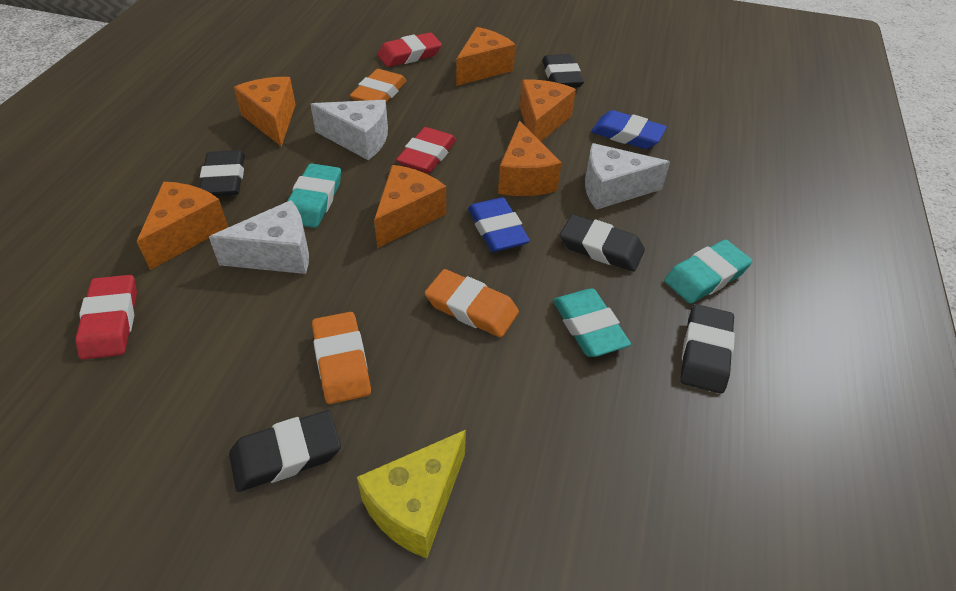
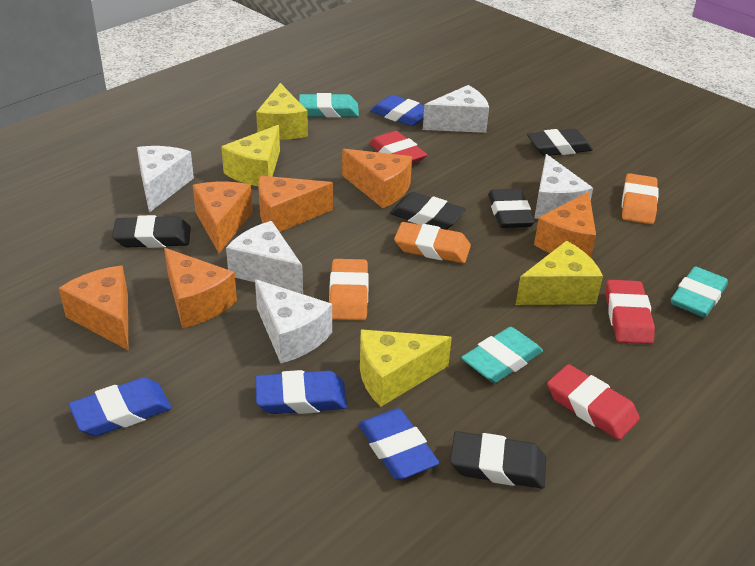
blue eraser: 2 -> 4
white cheese: 3 -> 5
yellow cheese: 1 -> 4

